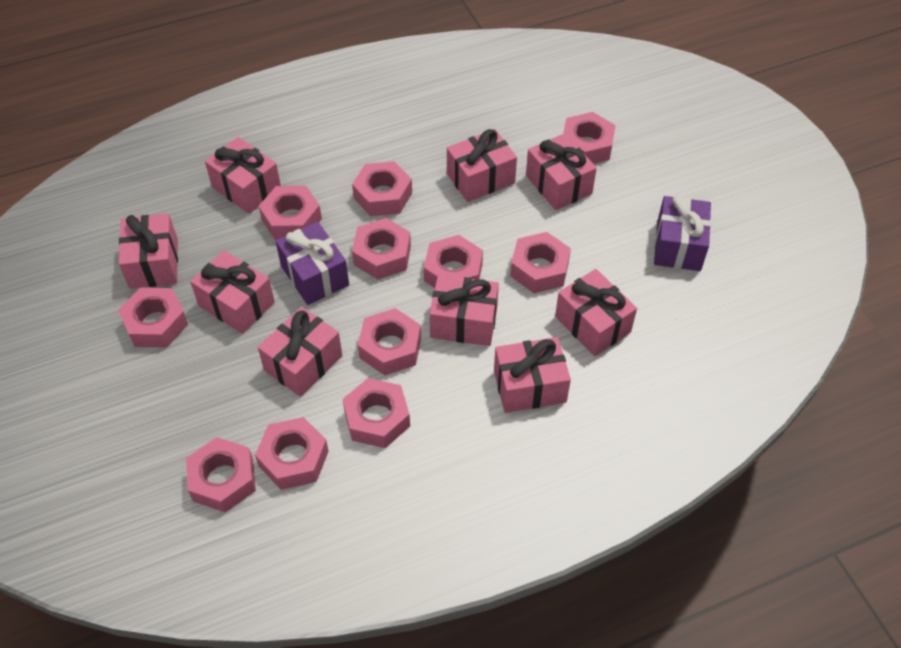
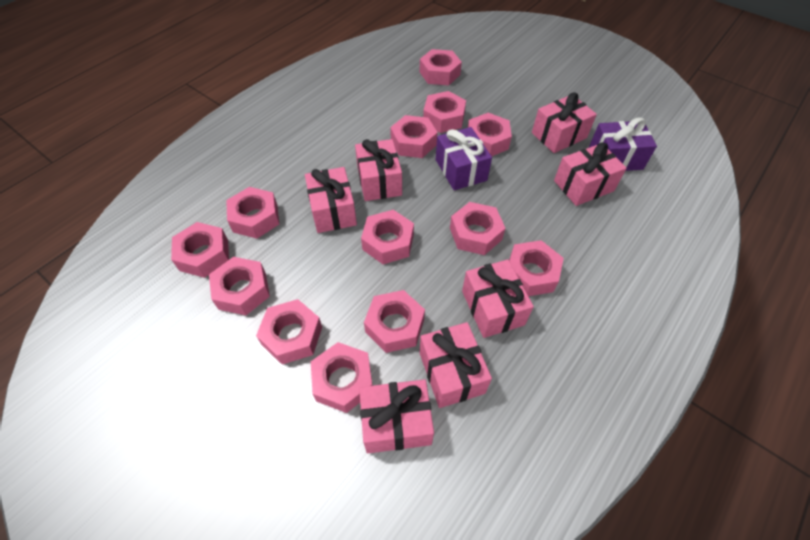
pink gift: 9 -> 7
pink nut: 11 -> 13

